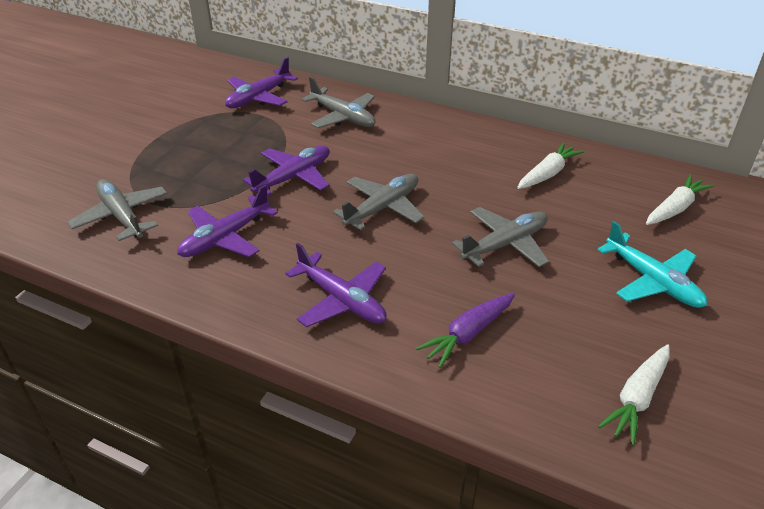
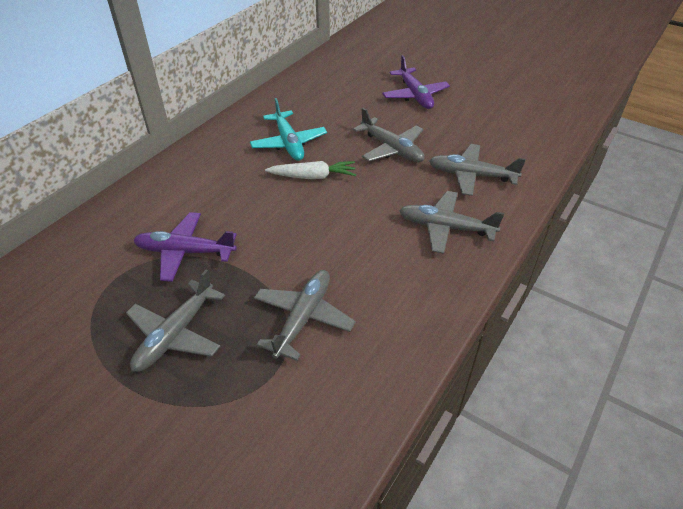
grey plane: 4 -> 5
purple carrot: 1 -> 0
purple plane: 4 -> 2
white carrot: 3 -> 1

